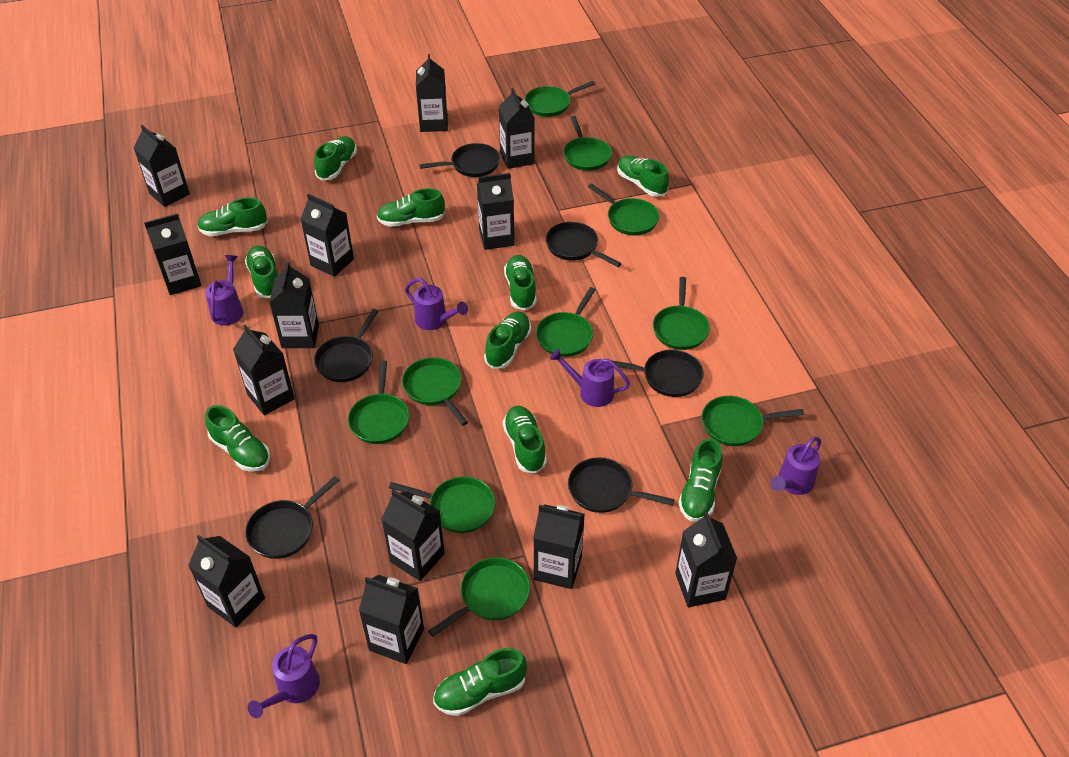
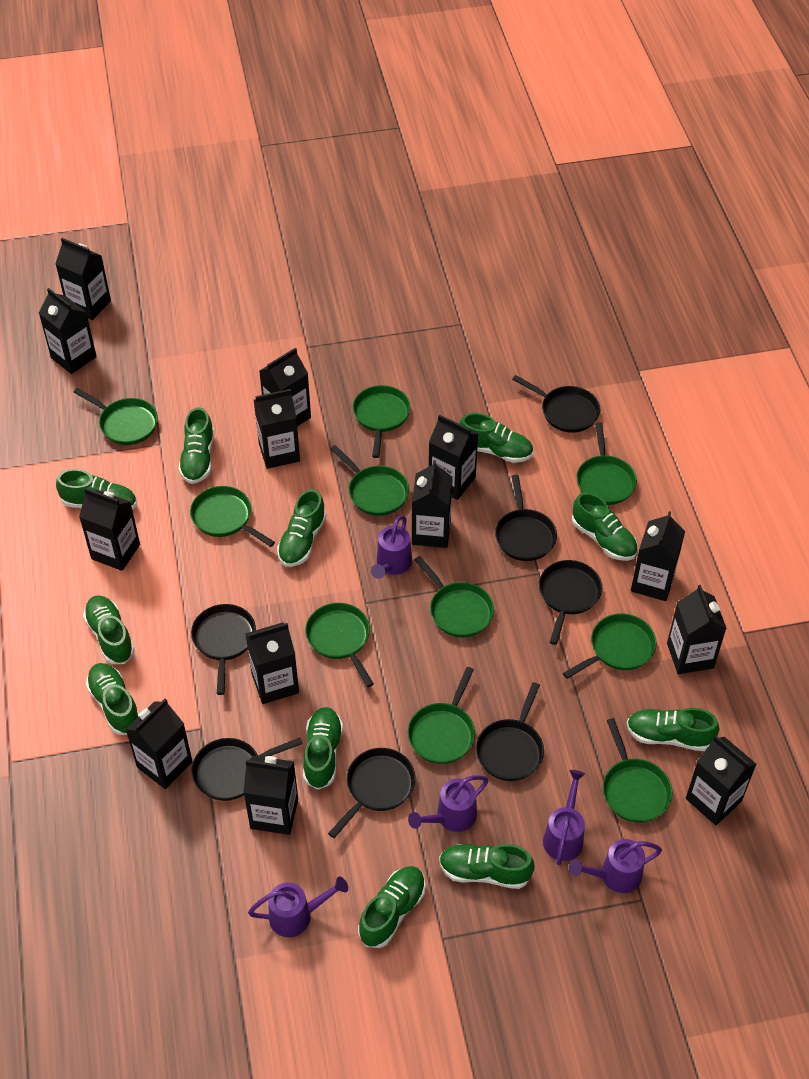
black pan: 6 -> 7

